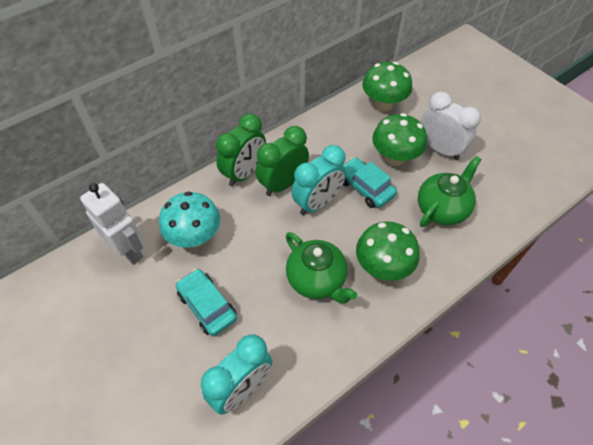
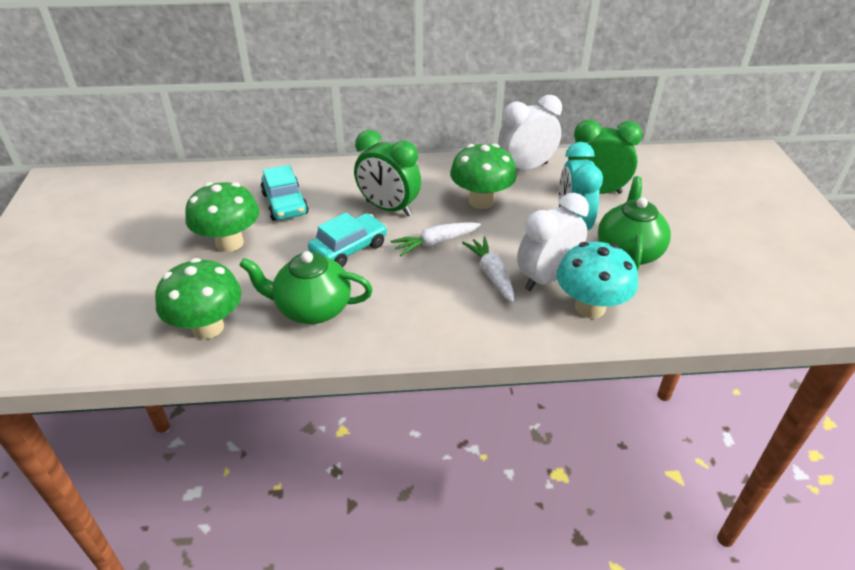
turquoise clock: 2 -> 1
white carrot: 0 -> 2
white clock: 1 -> 2
white robot: 1 -> 0

